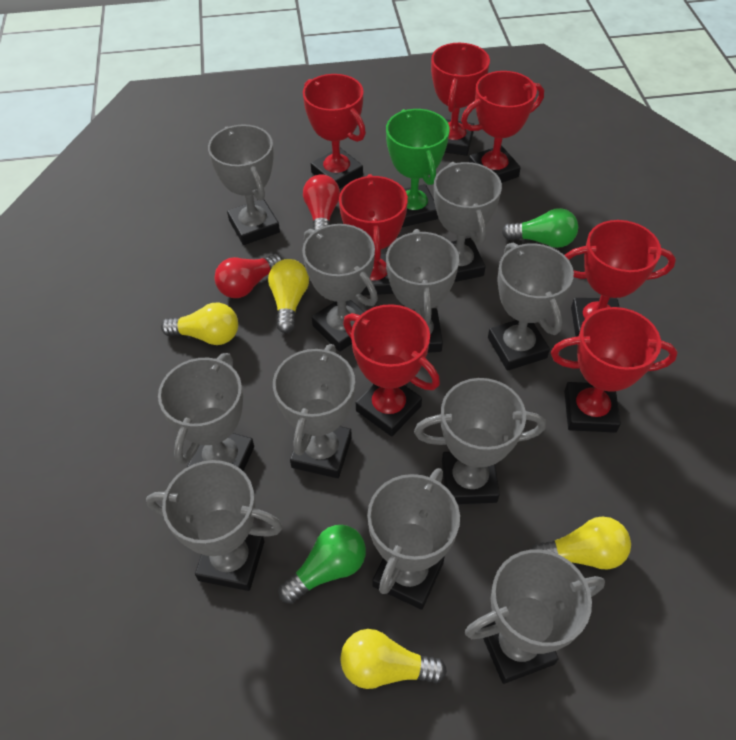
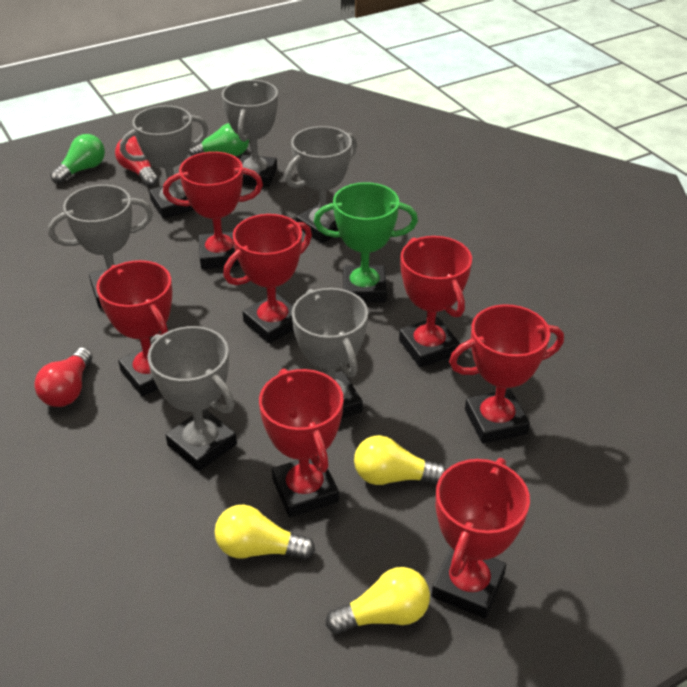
grey trophy: 11 -> 6
yellow light bulb: 4 -> 3

